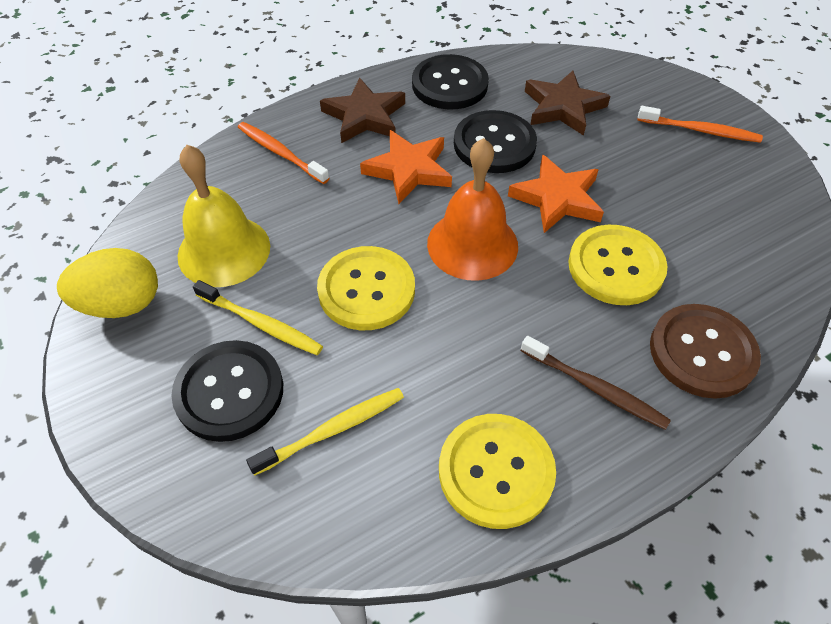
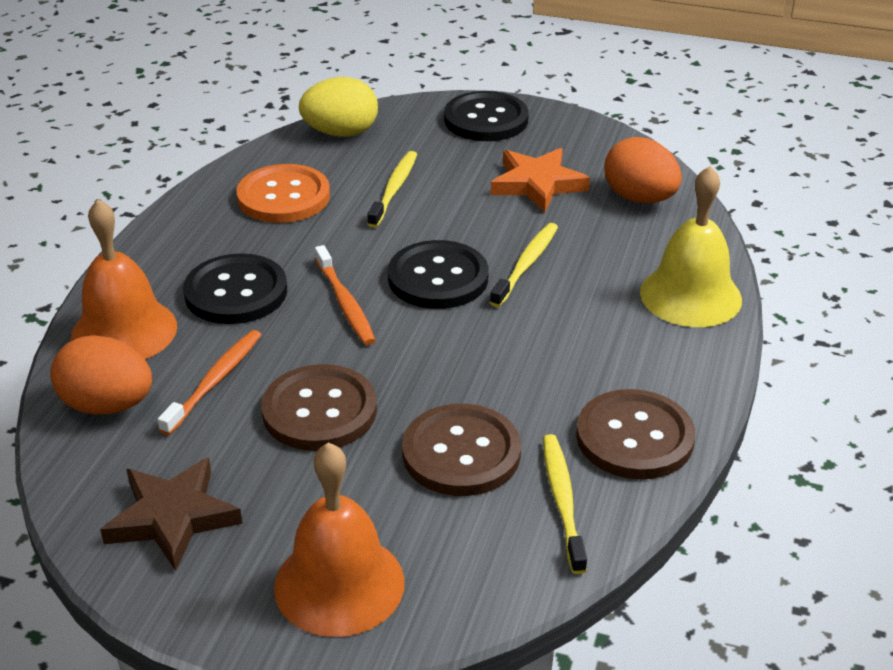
brown button: 1 -> 3
brown star: 2 -> 1
brown toothbrush: 1 -> 0
orange bell: 1 -> 2
orange button: 0 -> 1
orange egg: 0 -> 2
orange star: 2 -> 1
yellow button: 3 -> 0
yellow toothbrush: 2 -> 3

